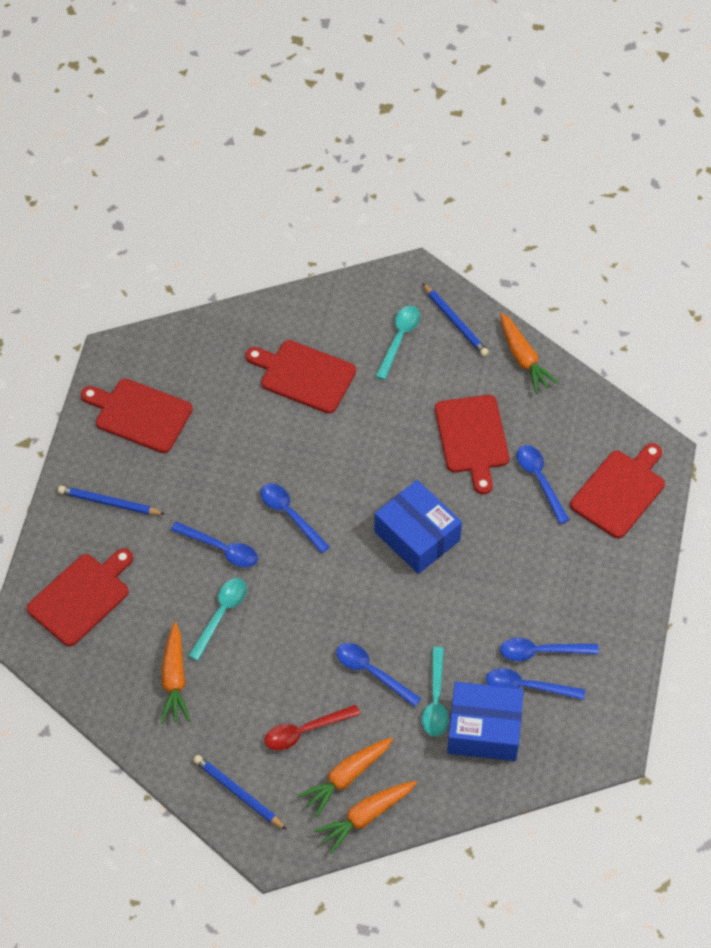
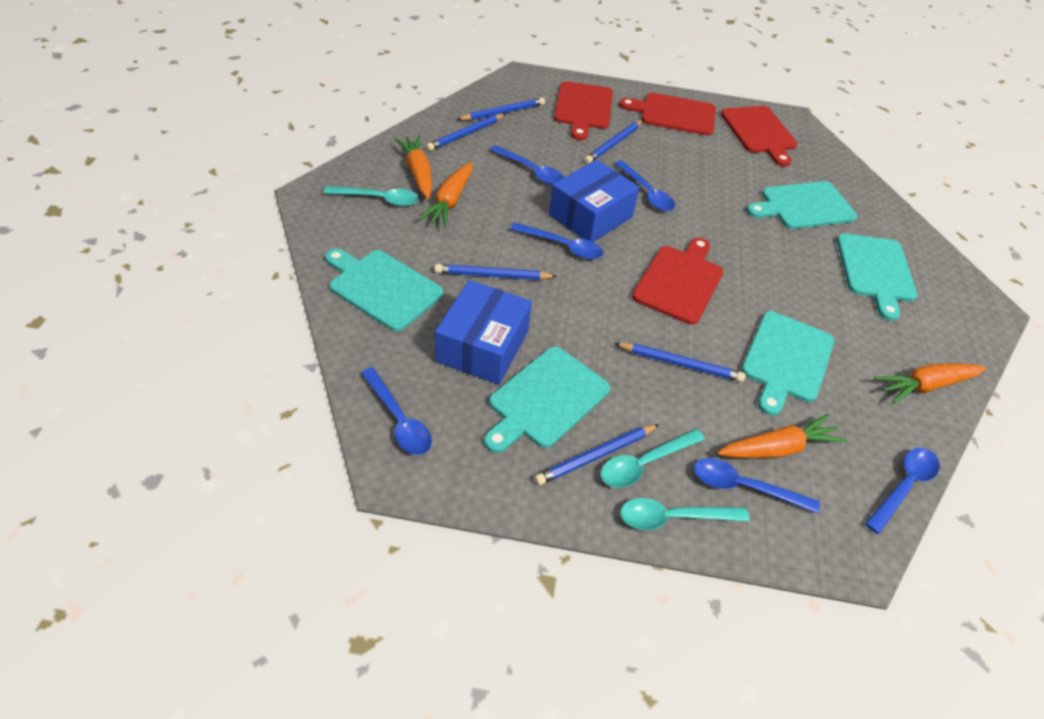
blue pencil: 3 -> 6
red cutting board: 5 -> 4
red spoon: 1 -> 0
turquoise cutting board: 0 -> 5

